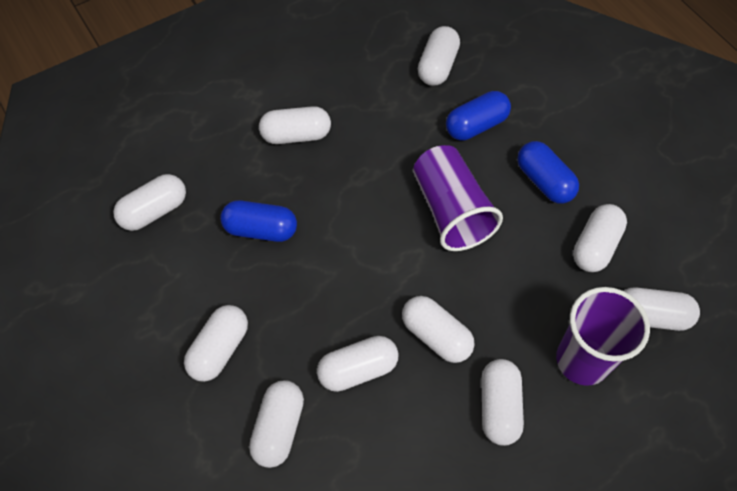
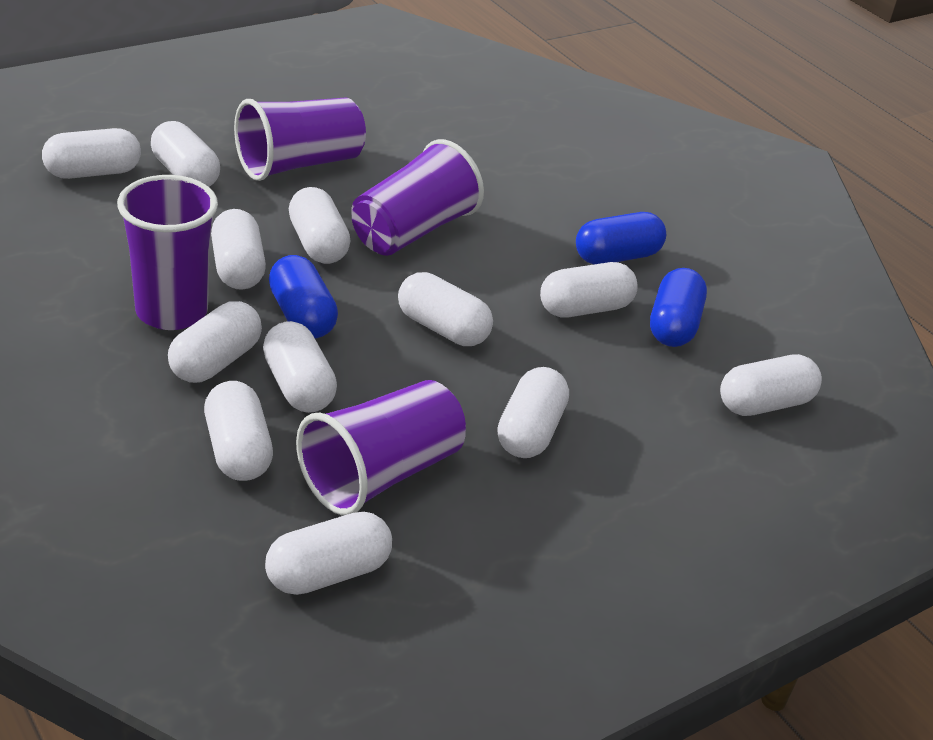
purple cup: 2 -> 4
white capsule: 10 -> 12

